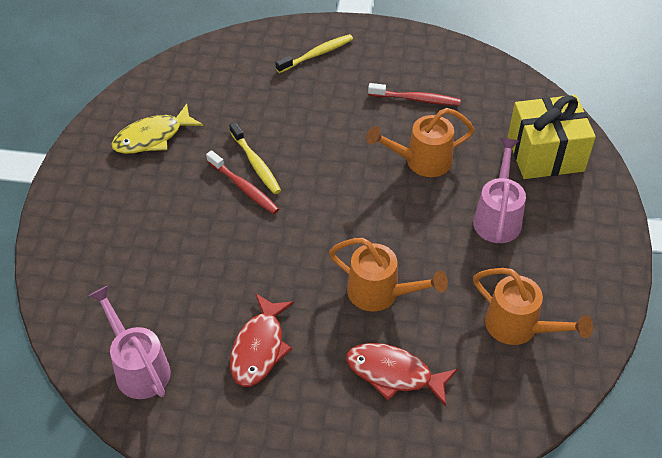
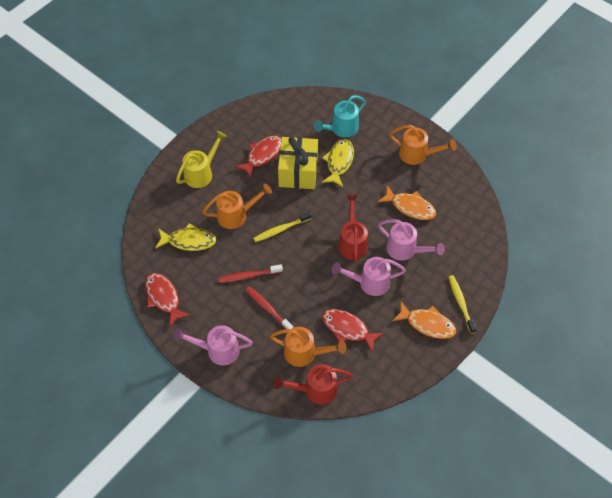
orange fish: 0 -> 2
pink watering can: 2 -> 3
red fish: 2 -> 3
red watering can: 0 -> 2
turquoise watering can: 0 -> 1
yellow fish: 1 -> 2
yellow watering can: 0 -> 1

